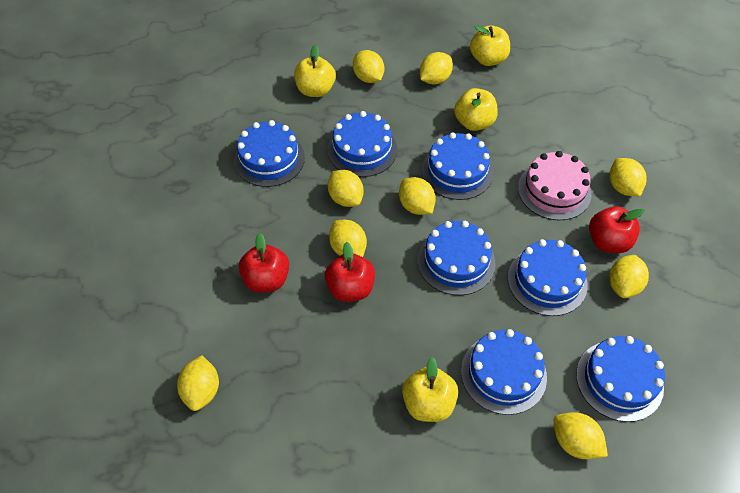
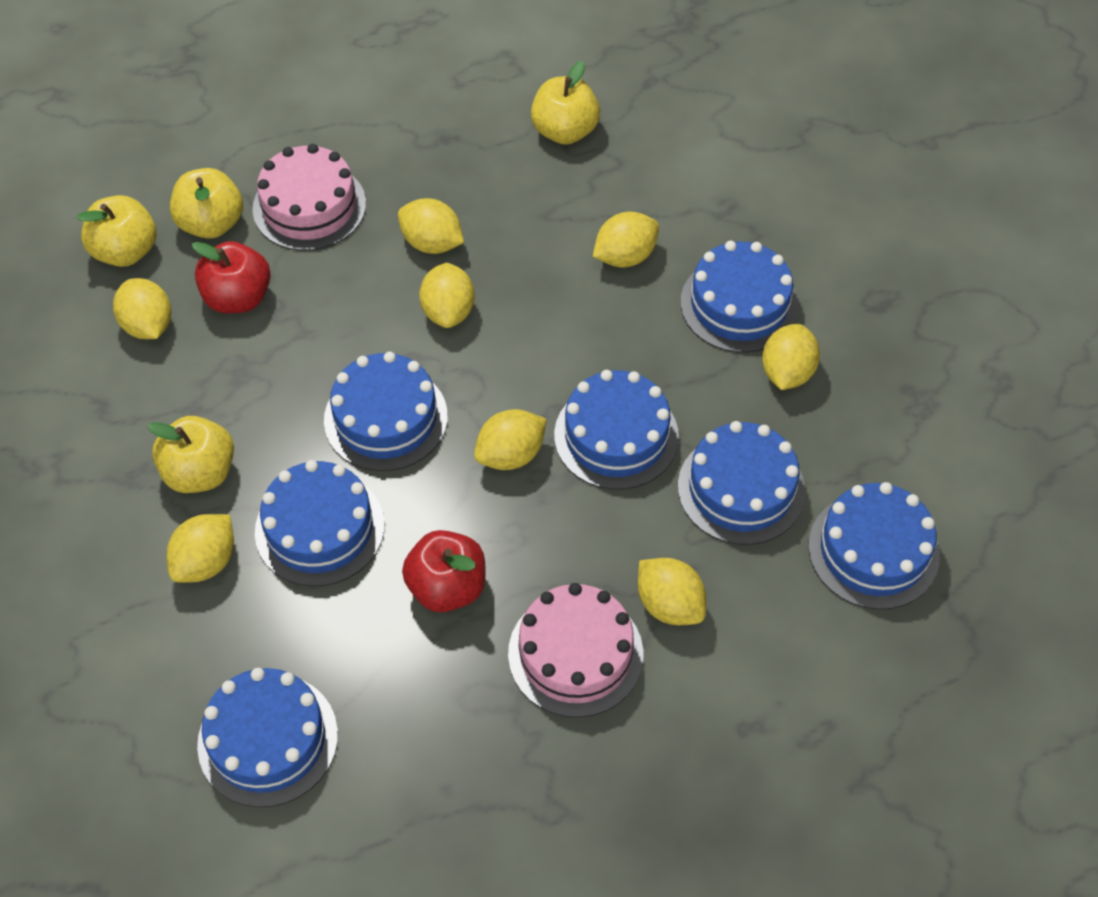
pink cake: 1 -> 2
red apple: 3 -> 2
yellow lemon: 9 -> 8

